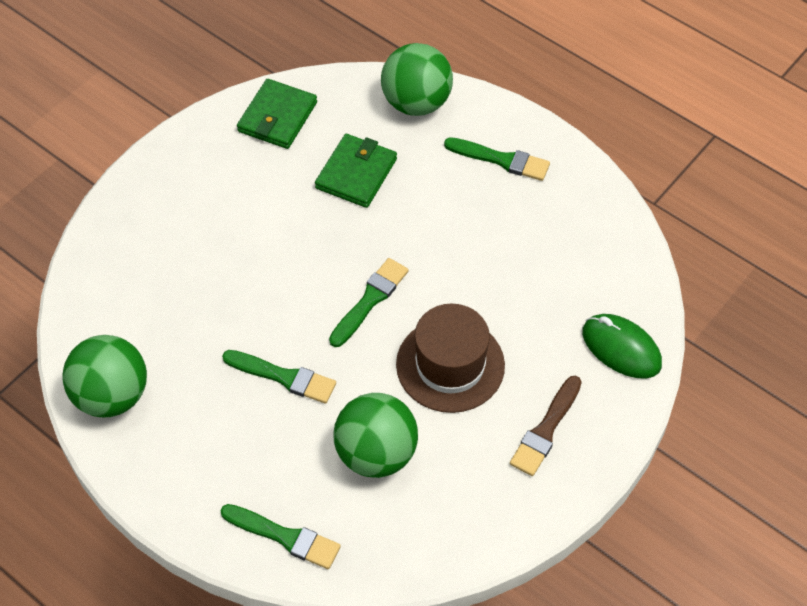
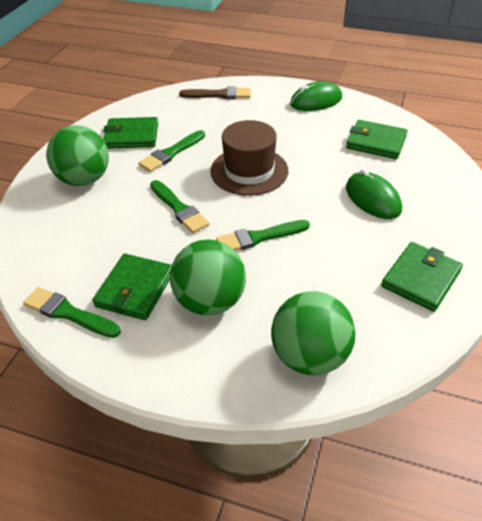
green mouse: 1 -> 2
green wallet: 2 -> 4

